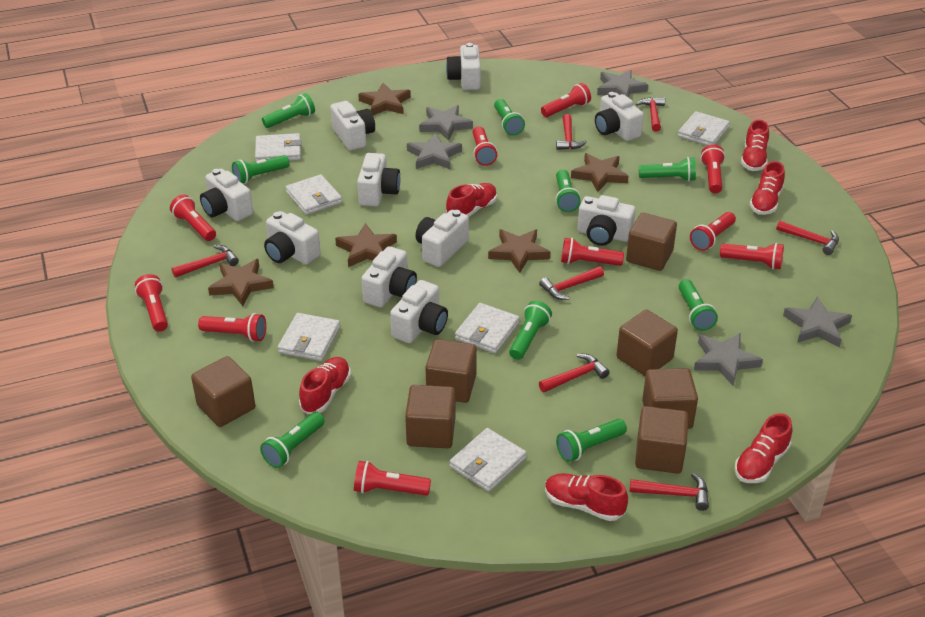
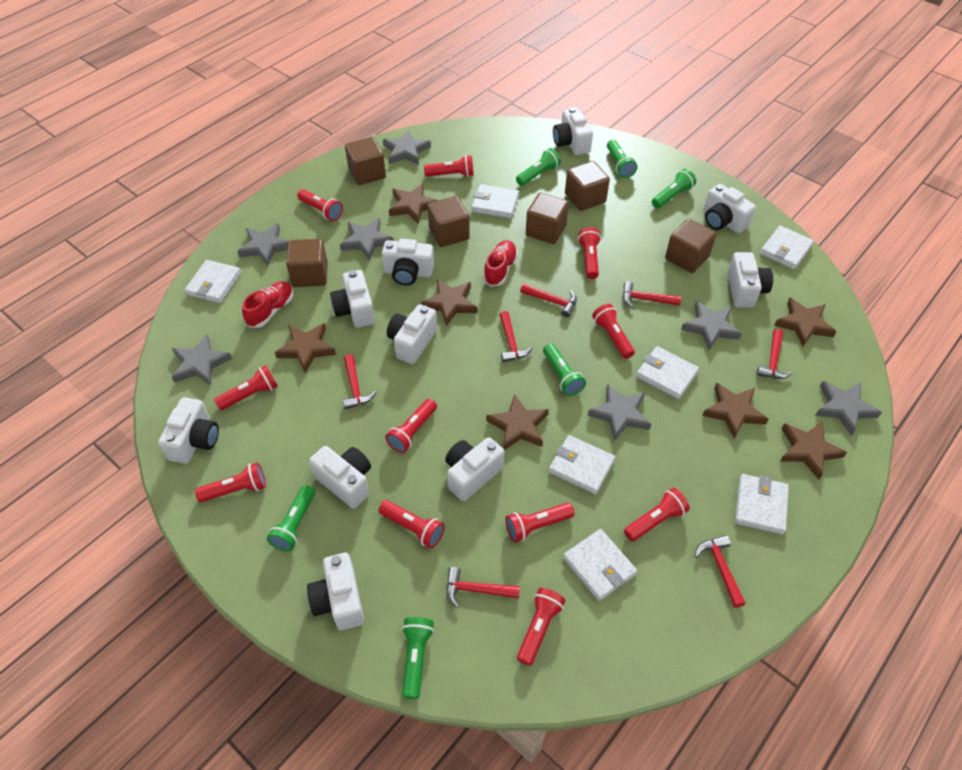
brown cube: 7 -> 6
brown star: 5 -> 7
green flashlight: 9 -> 6
grey star: 5 -> 7
red flashlight: 10 -> 11
red shoe: 6 -> 2
white wallet: 6 -> 7

